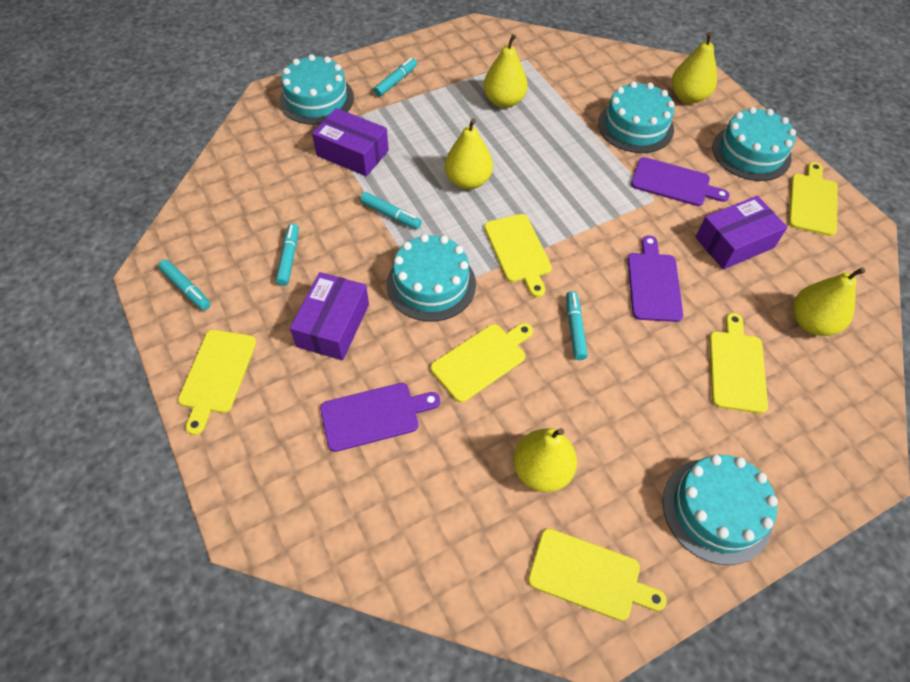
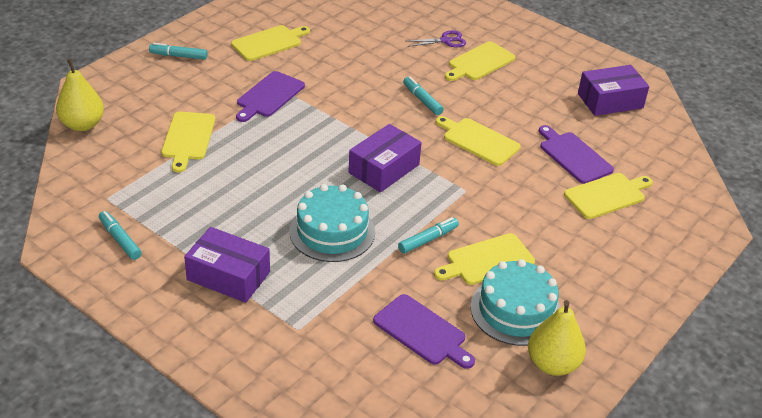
purple scissors: 0 -> 1
turquoise cake: 5 -> 2
turquoise marker: 5 -> 4
yellow pear: 5 -> 2

